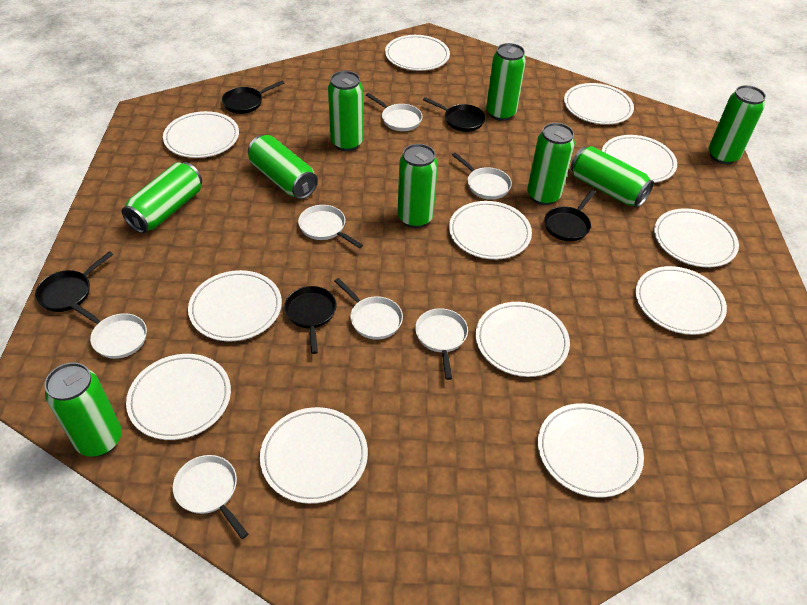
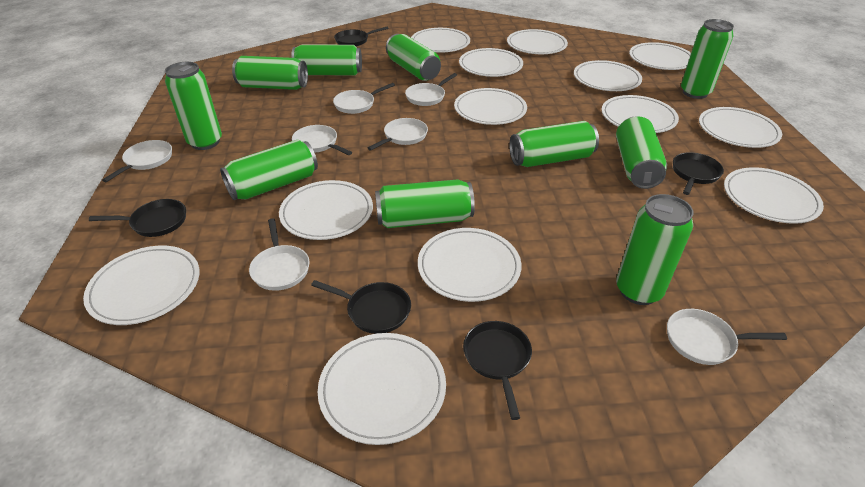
green can: 9 -> 10
white plate: 12 -> 13

